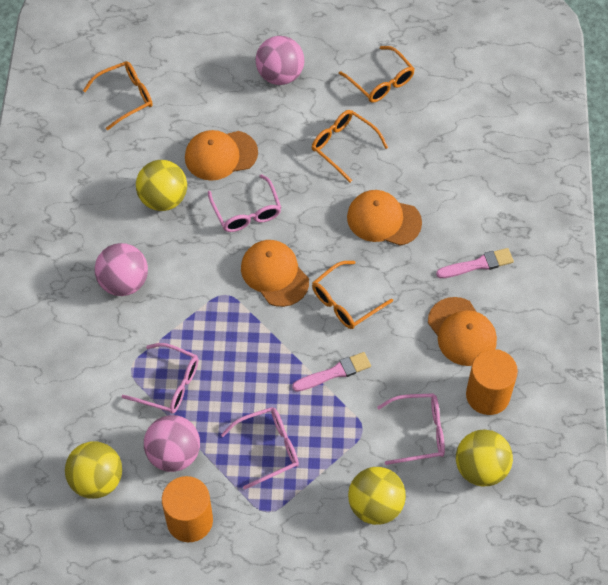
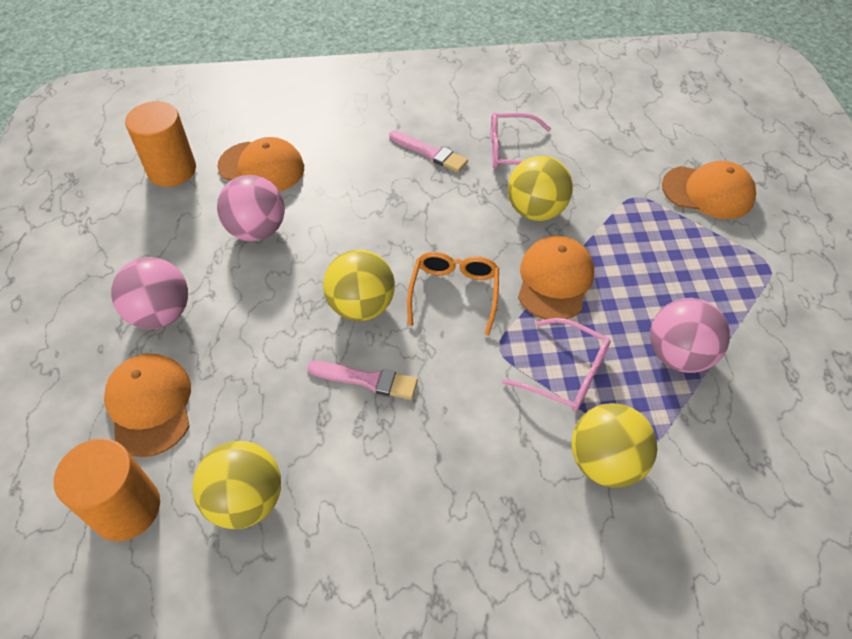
orange glasses: 4 -> 1
pink glasses: 4 -> 2

